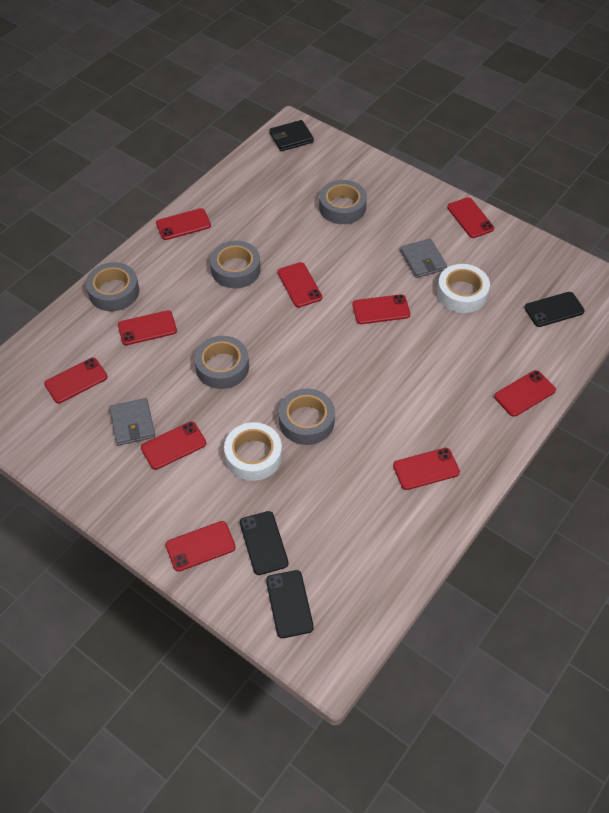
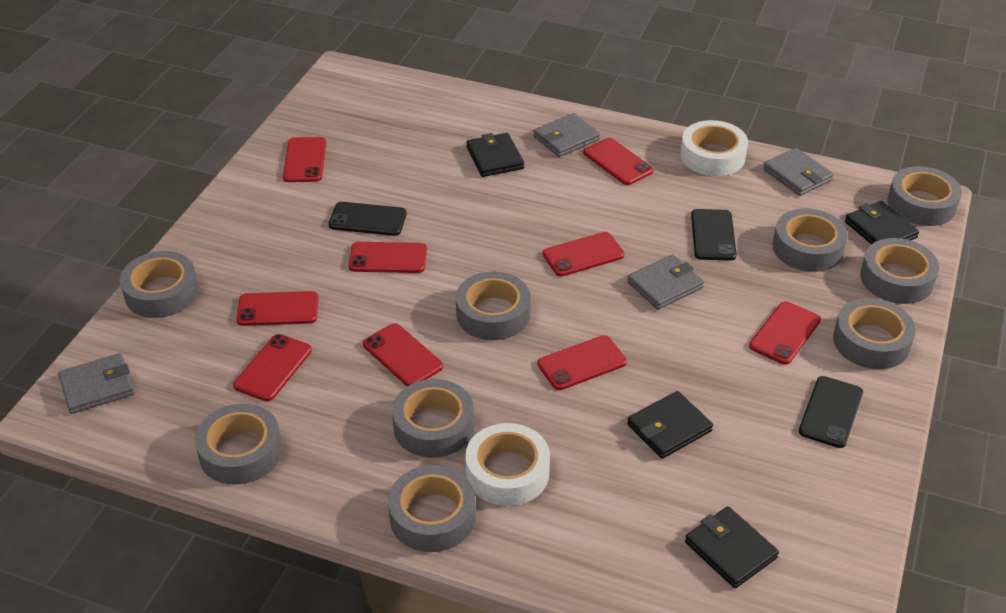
black wallet: 1 -> 4
grey tape: 5 -> 9
grey wallet: 2 -> 4
red phone: 10 -> 9

